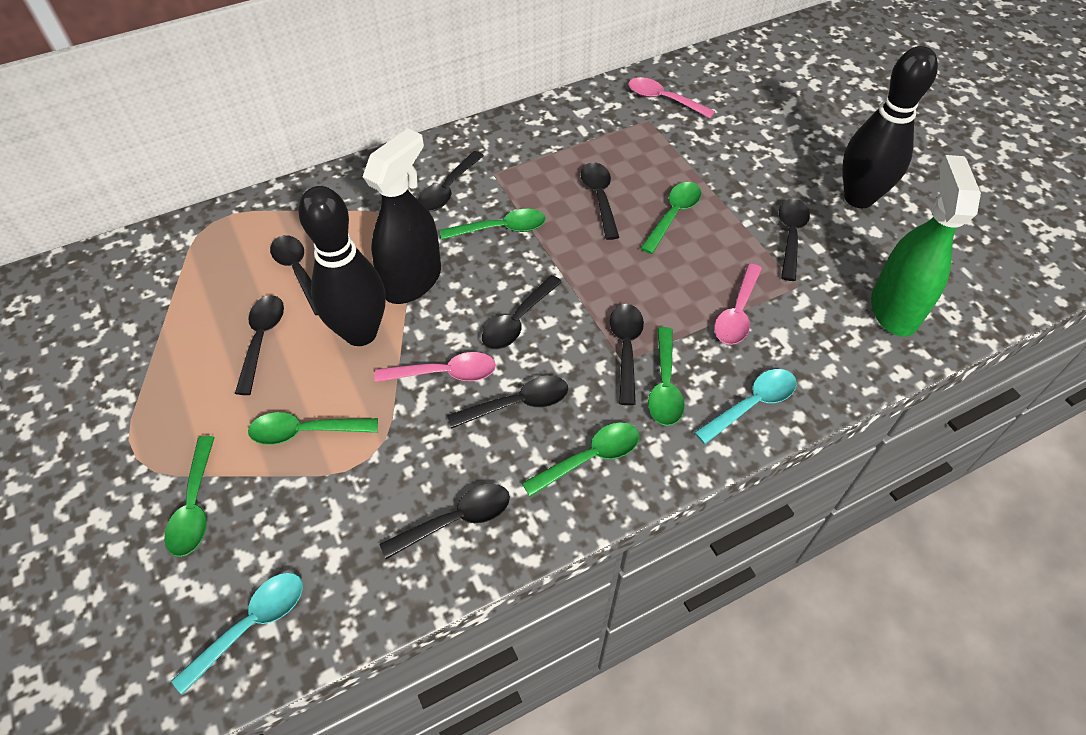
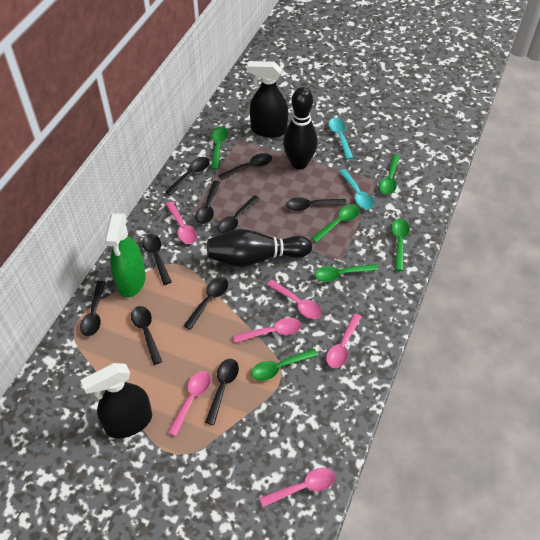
black spoon: 9 -> 10
black spray bottle: 1 -> 2
pink spoon: 3 -> 6

